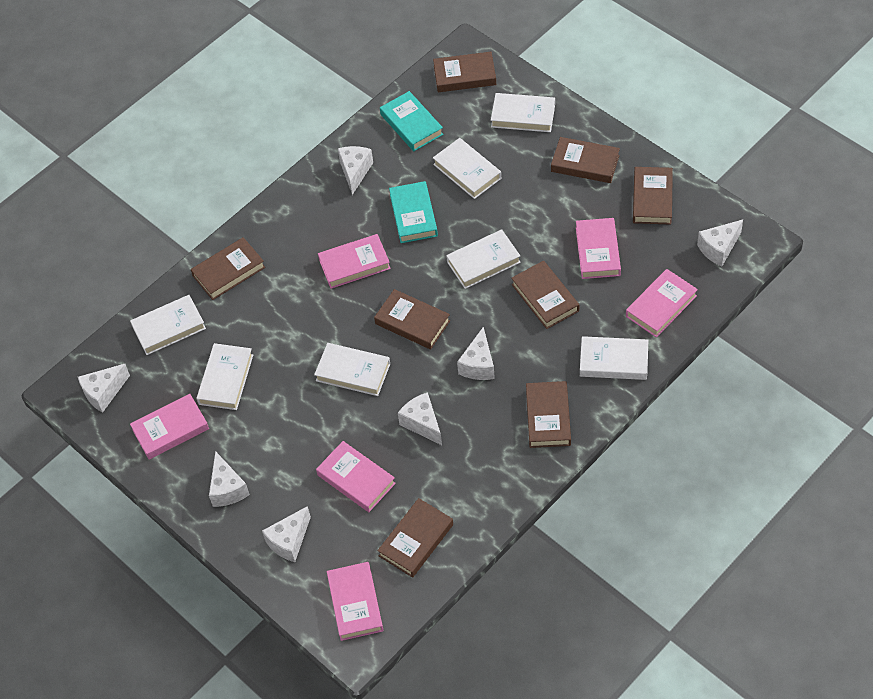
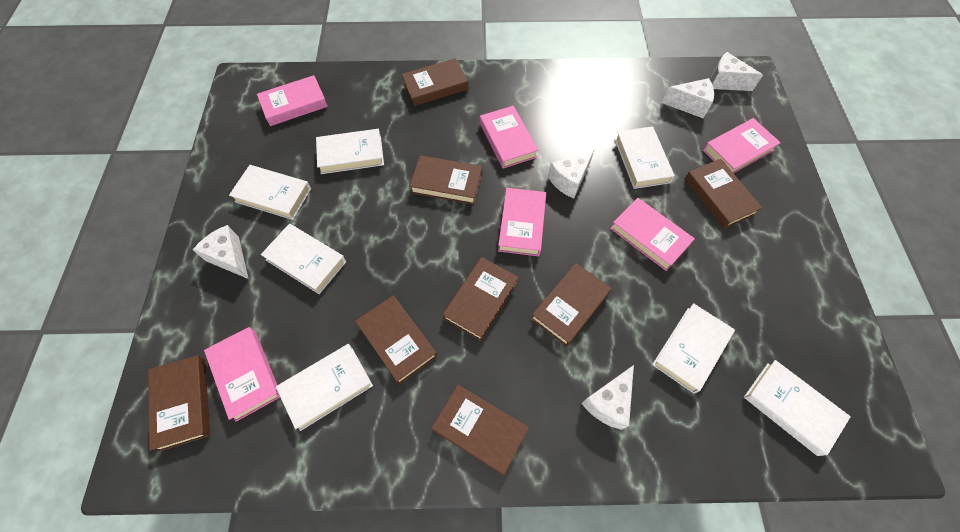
turquoise book: 2 -> 0
white cheese: 7 -> 5

